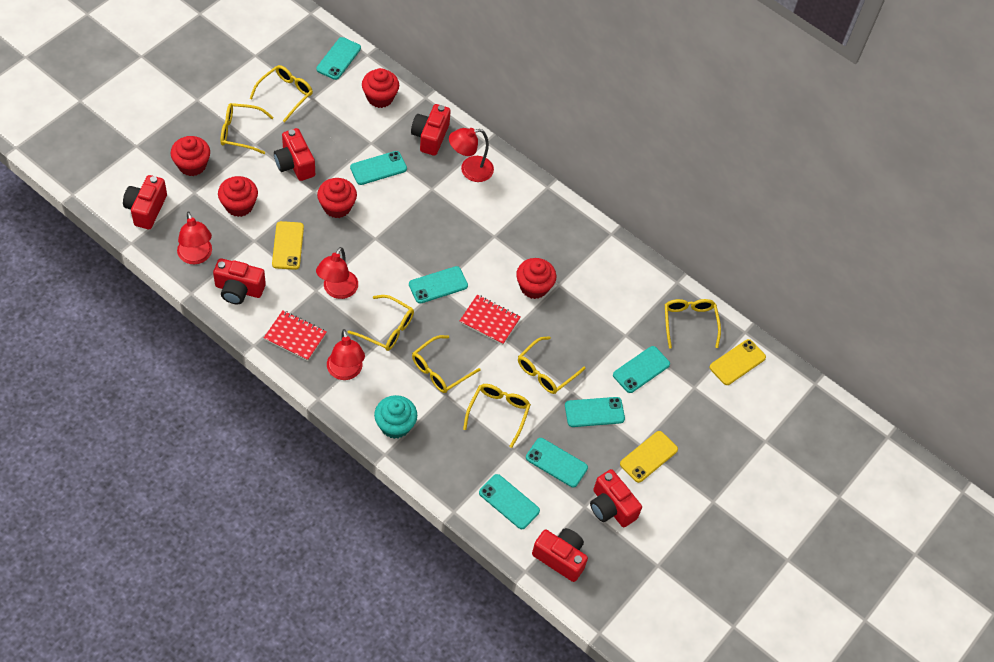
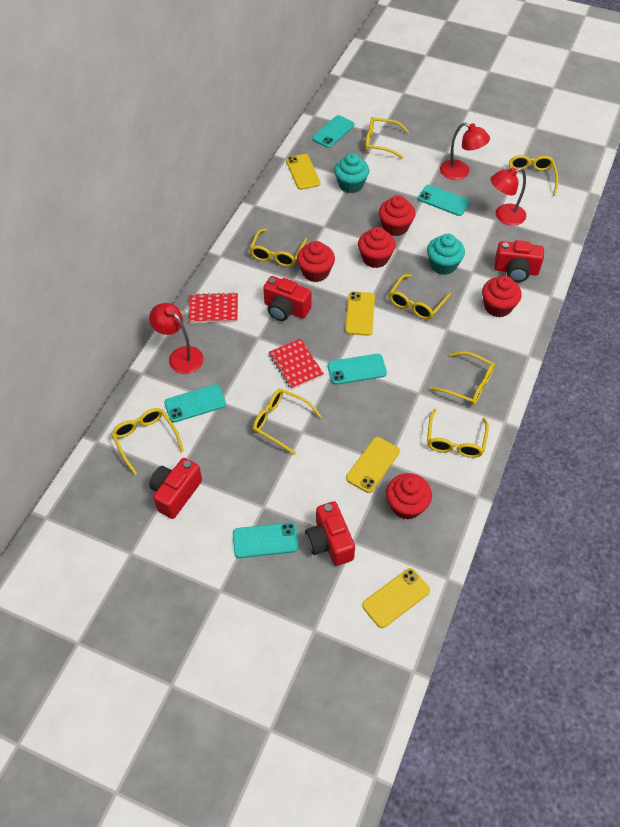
red camera: 6 -> 4
red lamp: 4 -> 3
turquoise cupcake: 1 -> 2
turquoise phone: 7 -> 5
yellow glasses: 7 -> 8
yellow phone: 3 -> 4

